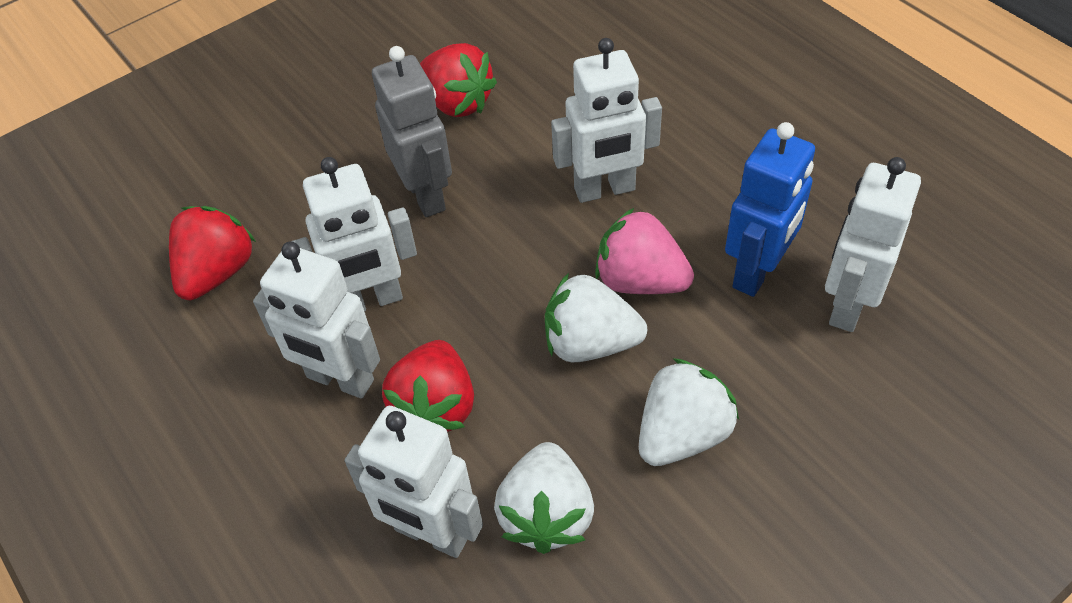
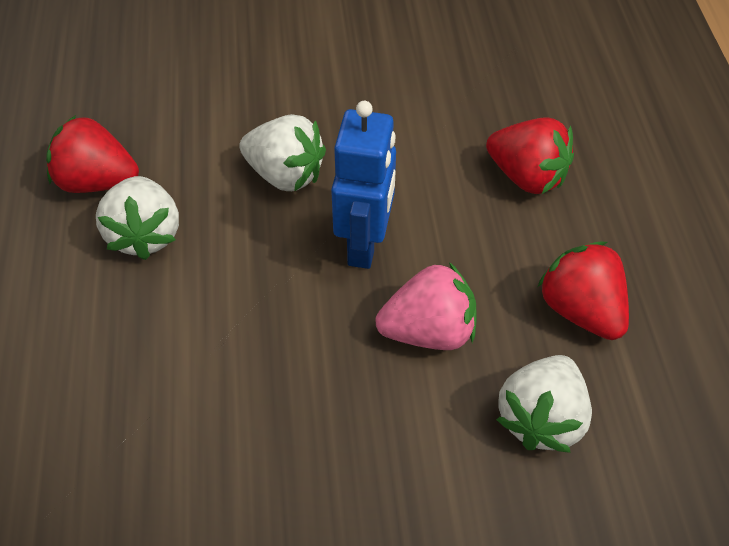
grey robot: 1 -> 0
white robot: 5 -> 0

